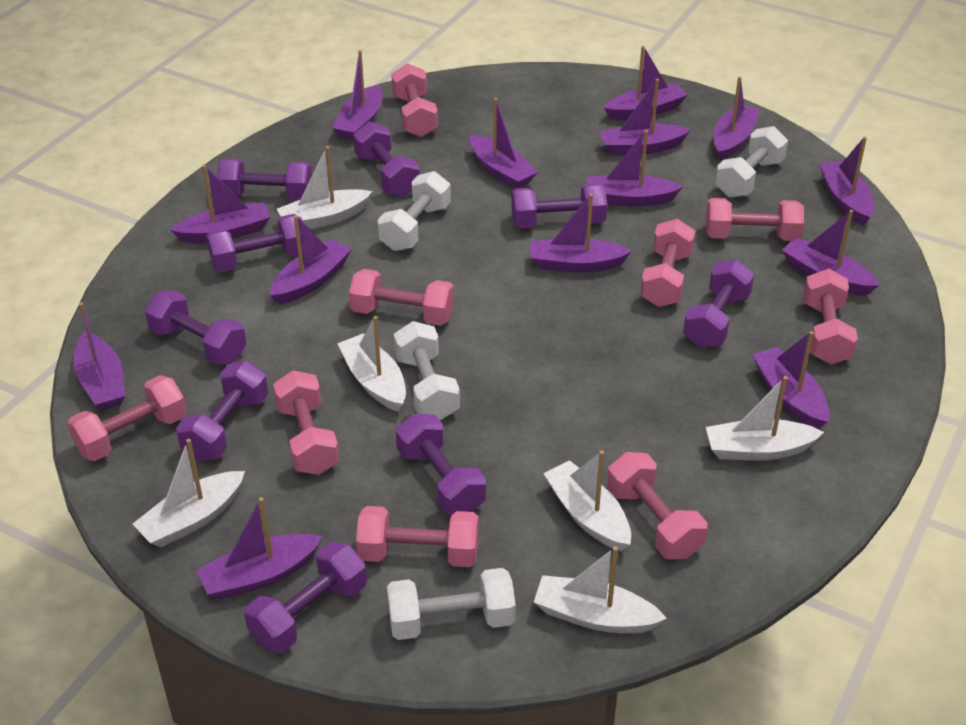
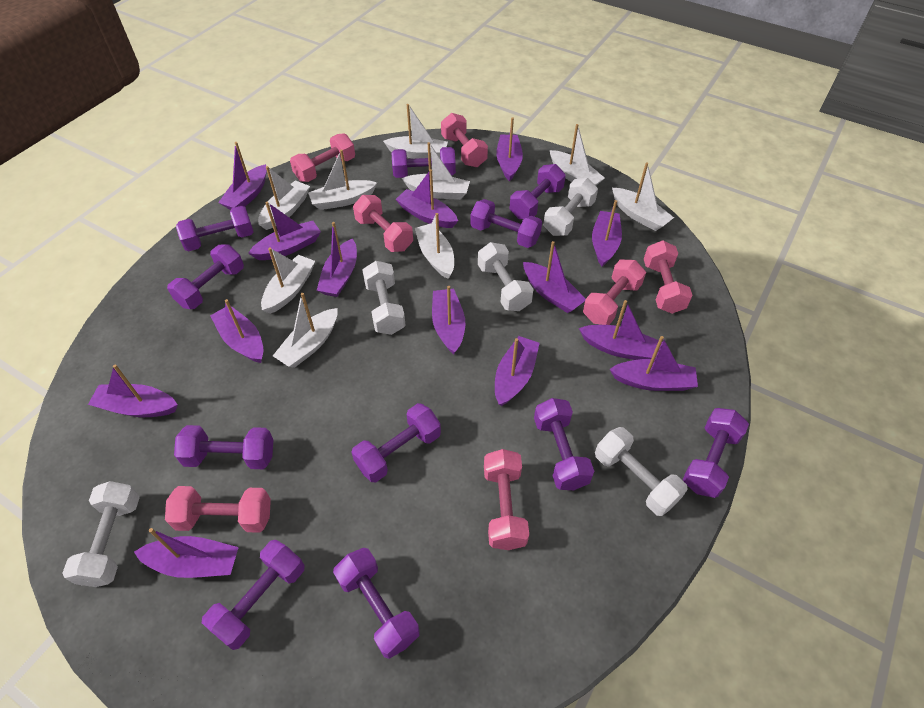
pink dumbbell: 9 -> 7
purple dumbbell: 9 -> 11
white boat: 6 -> 9
white dumbbell: 4 -> 5

